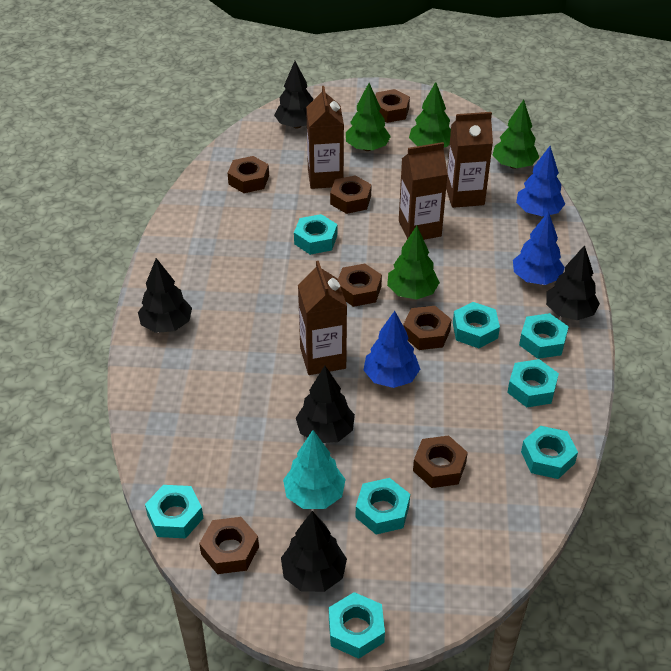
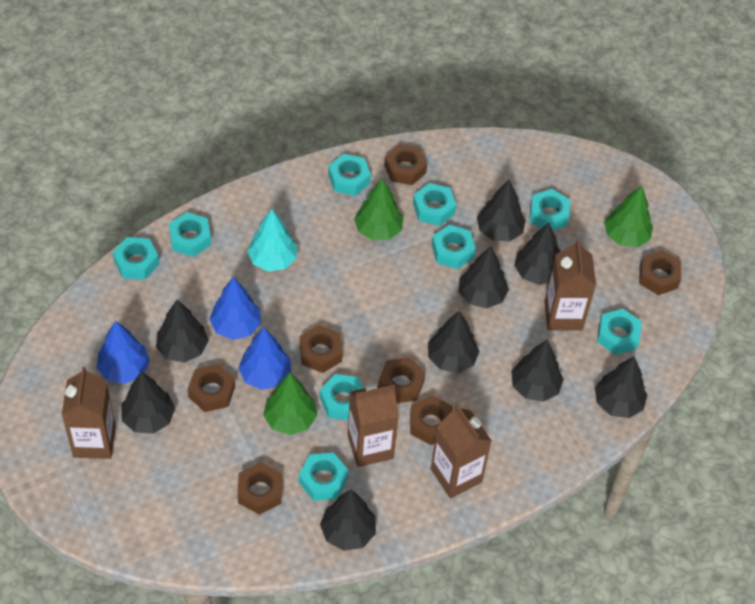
black tree: 5 -> 9
green tree: 4 -> 3
turquoise nut: 8 -> 9

